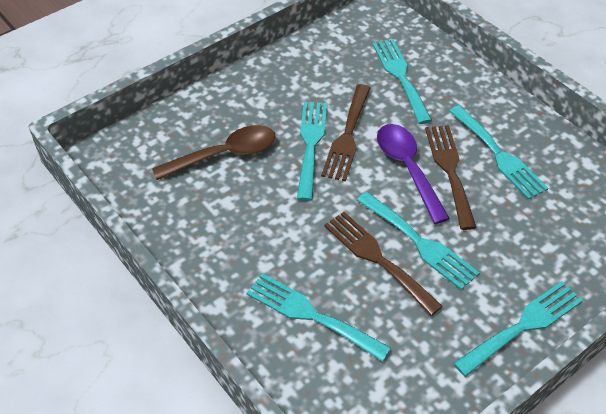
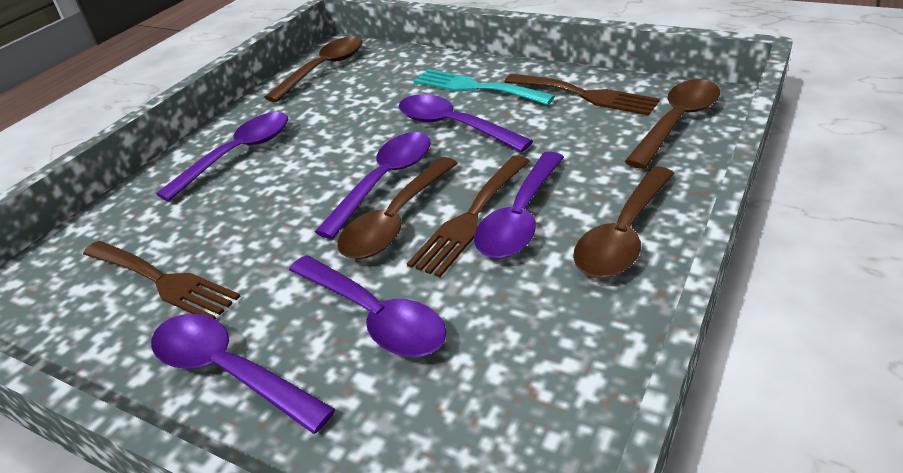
brown spoon: 1 -> 4
purple spoon: 1 -> 6
turquoise fork: 6 -> 1

